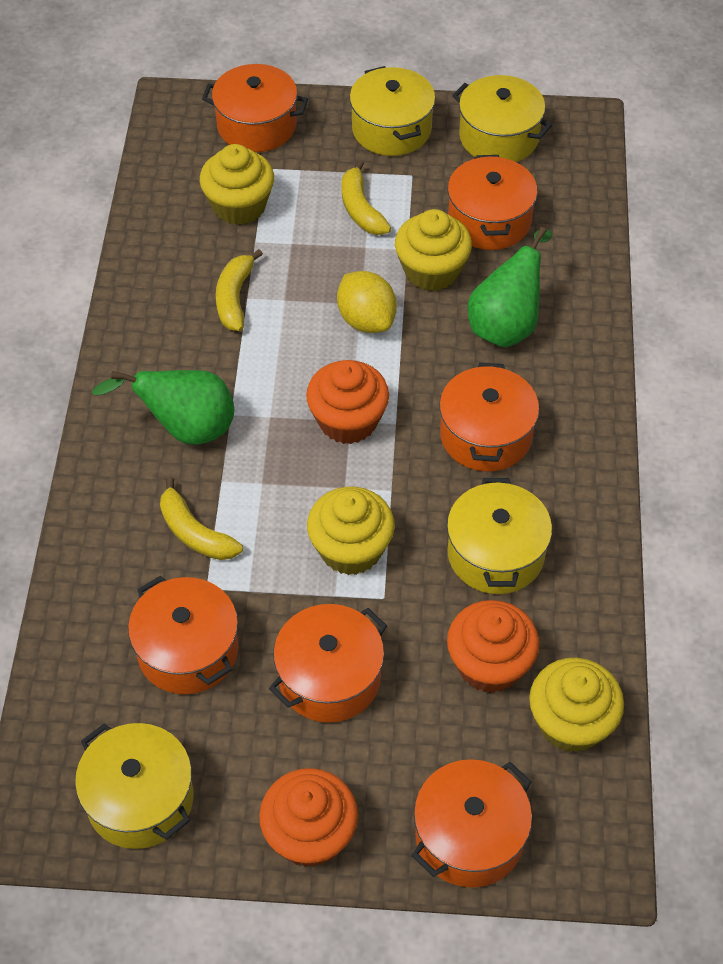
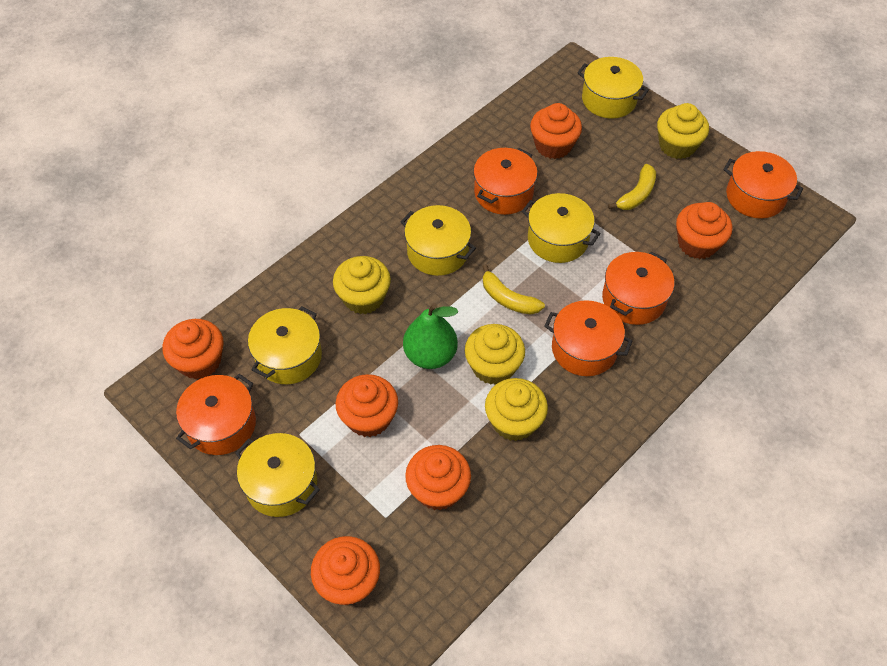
green pear: 2 -> 1
orange cupcake: 3 -> 6
orange pot: 6 -> 5
yellow banana: 3 -> 2
yellow lemon: 1 -> 0
yellow pot: 4 -> 5

